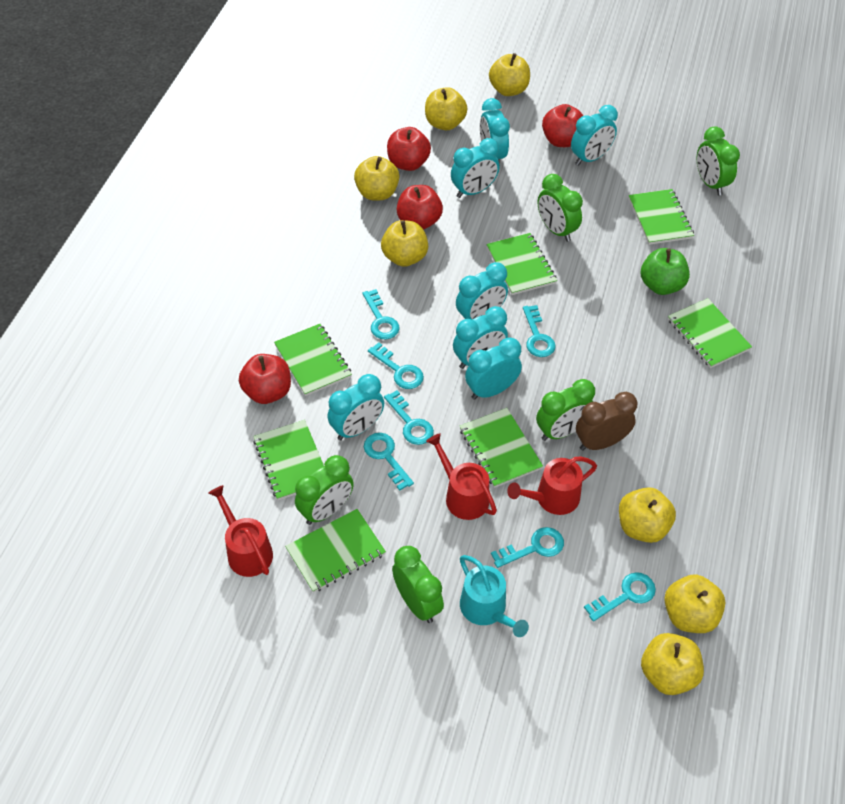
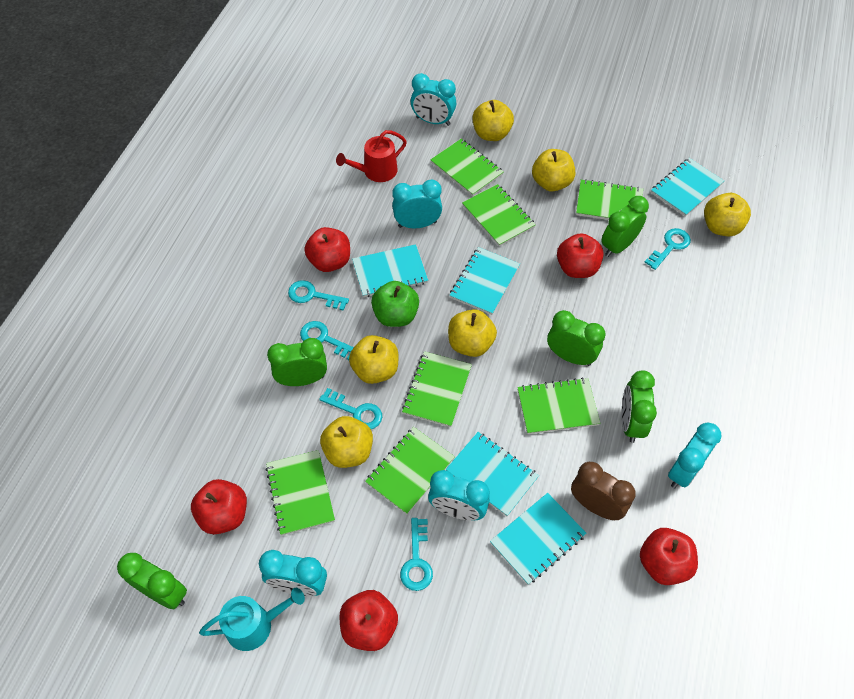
red apple: 4 -> 5
red watering can: 3 -> 1
turquoise clock: 7 -> 5
turquoise key: 7 -> 5
turquoise notebook: 0 -> 5
yellow apple: 7 -> 6

